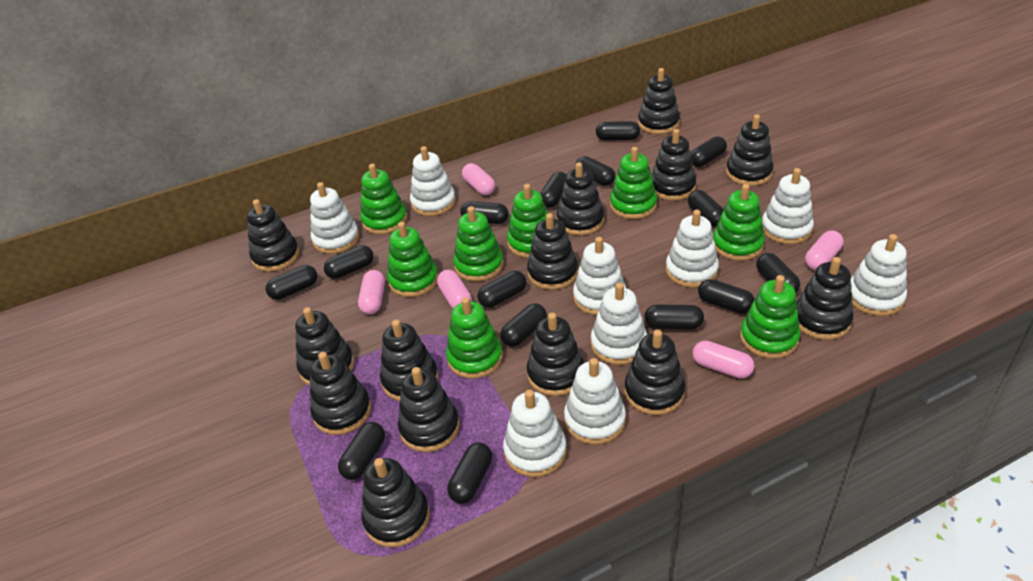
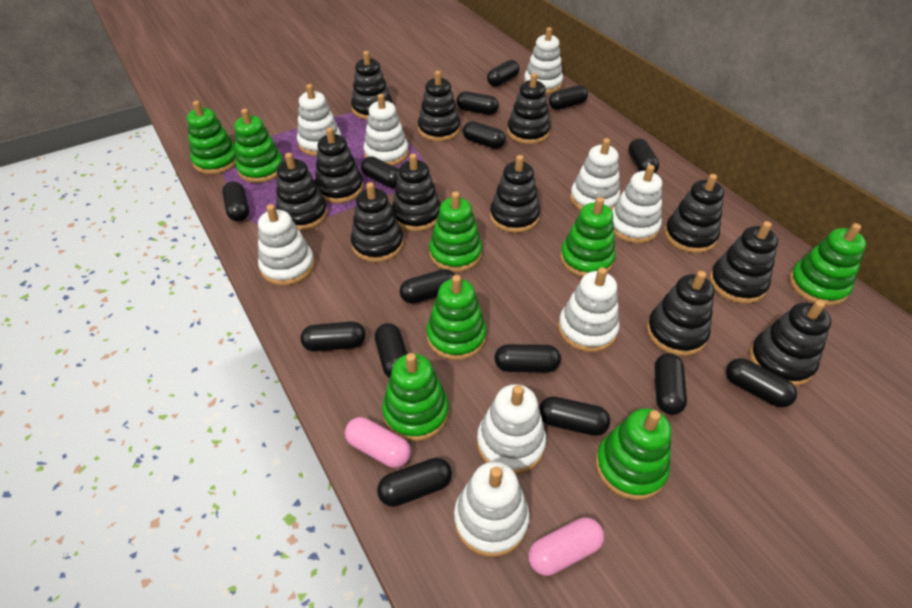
black stacking toy: 14 -> 12
pink capsule: 5 -> 2

